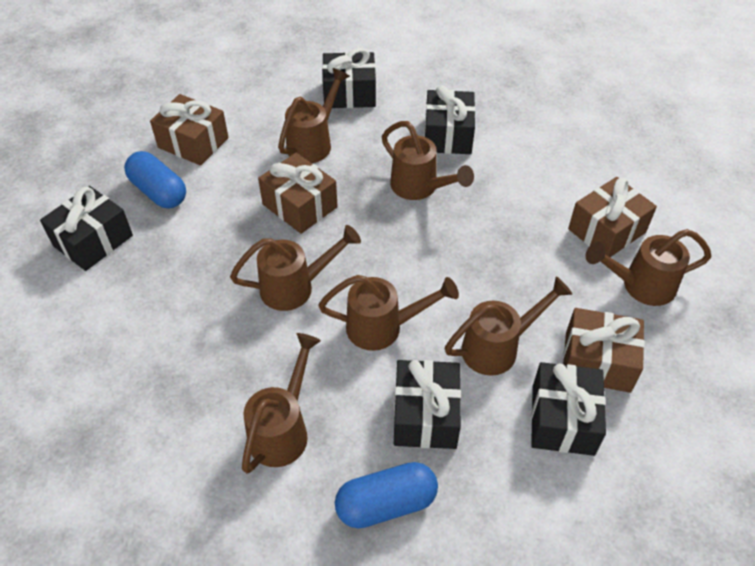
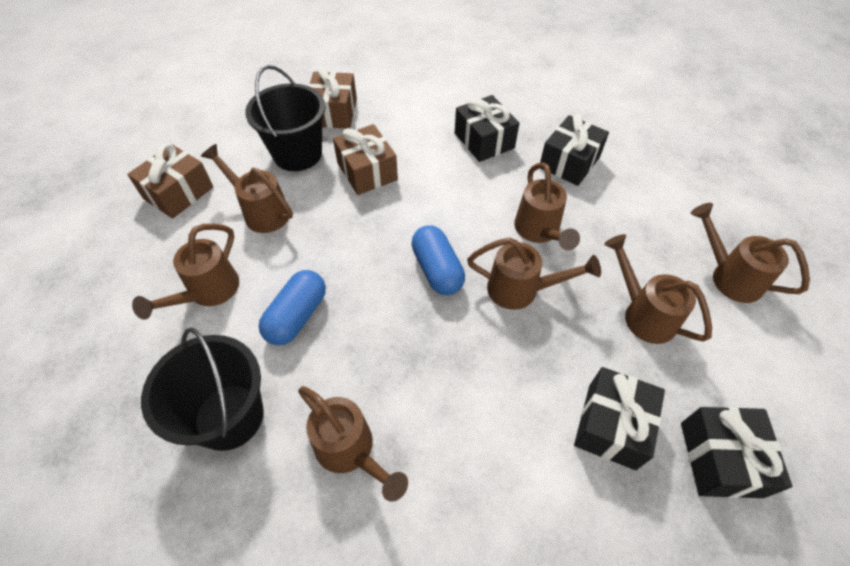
black bucket: 0 -> 2
black gift: 5 -> 4
brown gift: 4 -> 3

